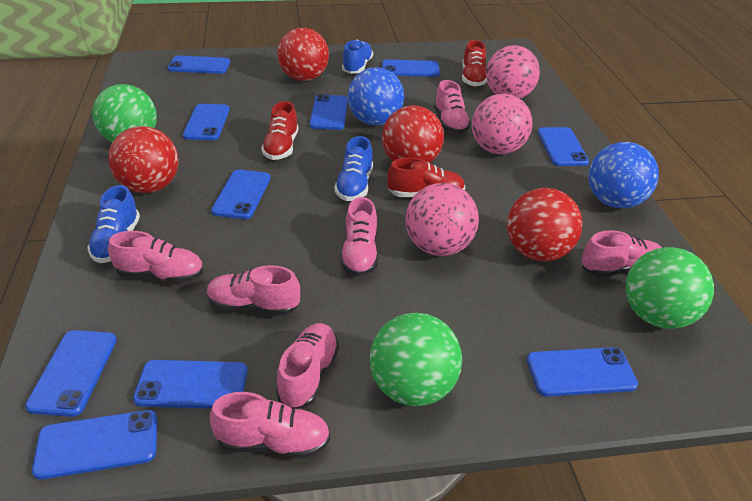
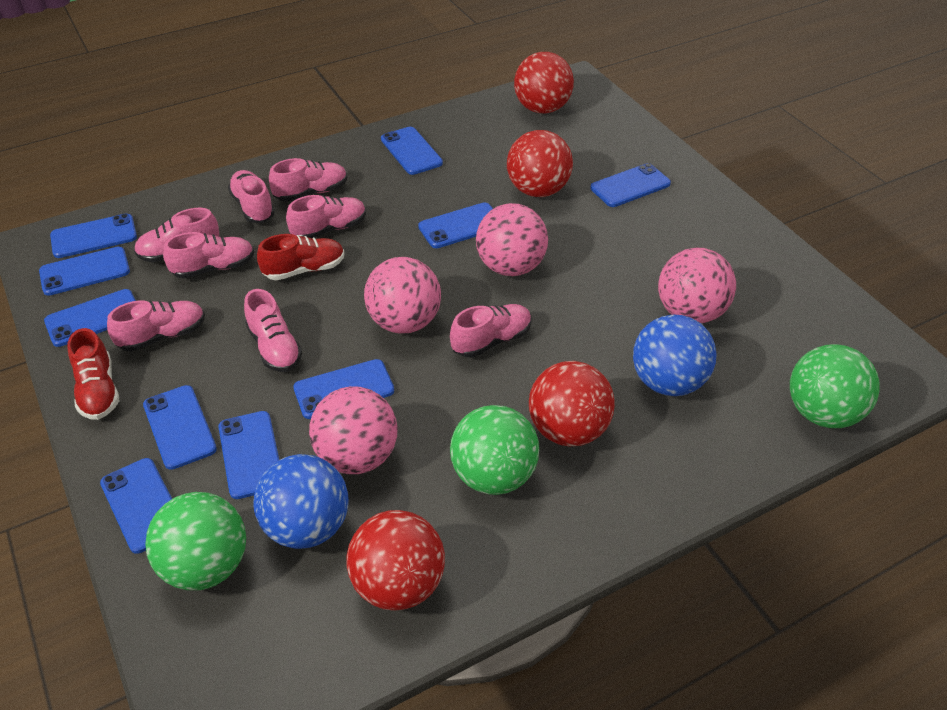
blue shoe: 3 -> 0
pink ball: 3 -> 4
pink shoe: 7 -> 8
red shoe: 3 -> 2

